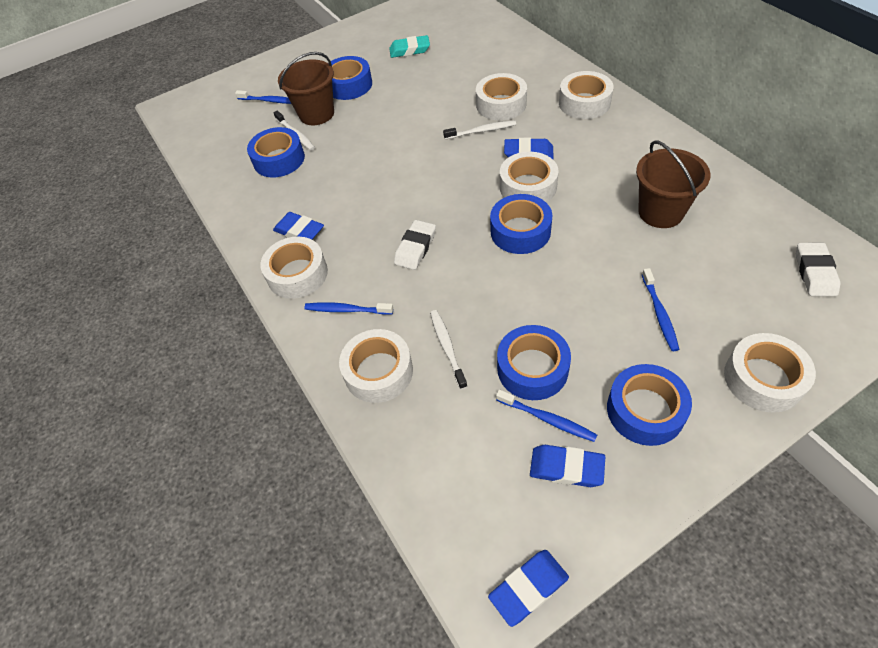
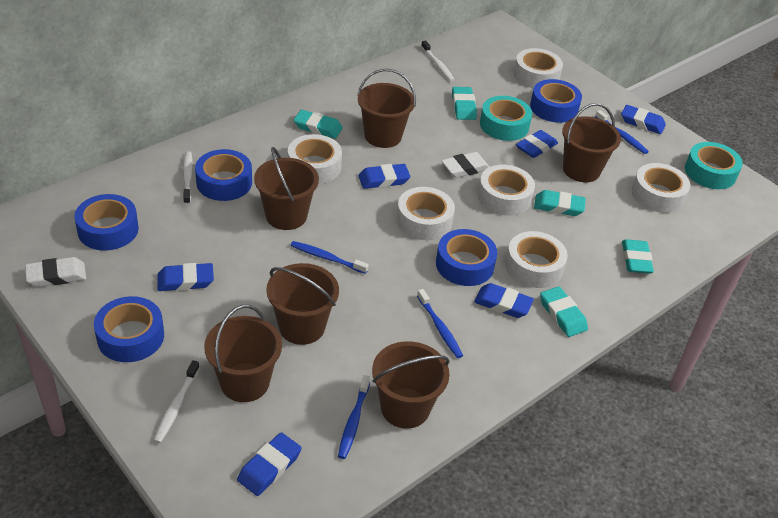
blue eraser: 4 -> 6
brown bucket: 2 -> 6
turquoise eraser: 1 -> 5
turquoise tape: 0 -> 2

